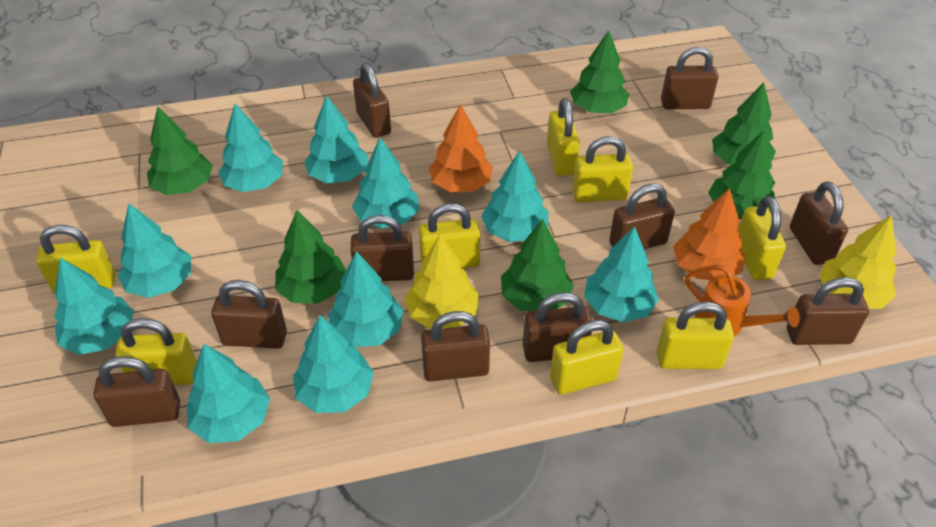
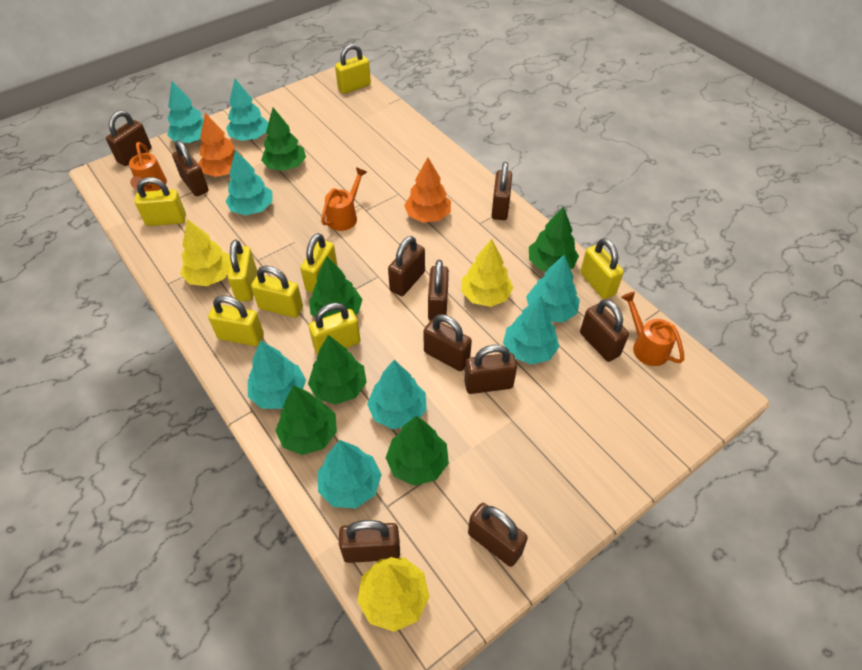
orange watering can: 1 -> 3
turquoise tree: 10 -> 8
yellow tree: 2 -> 3

